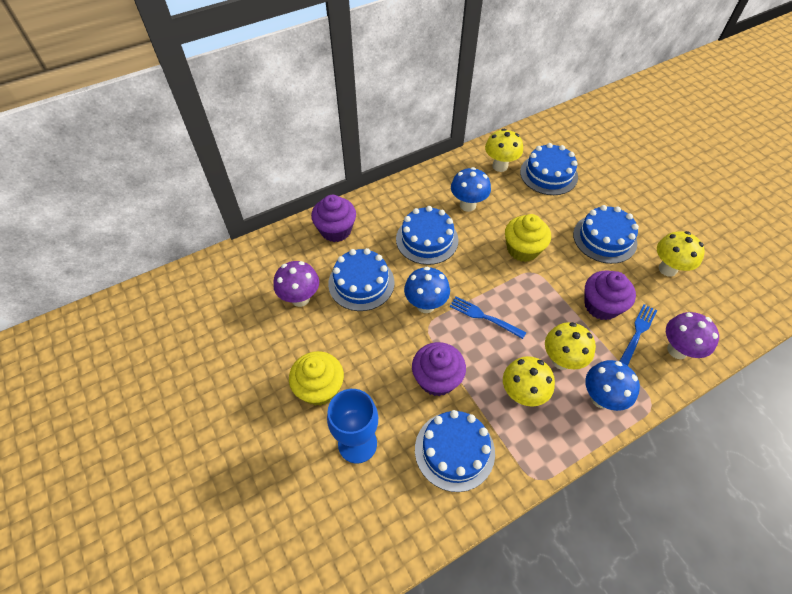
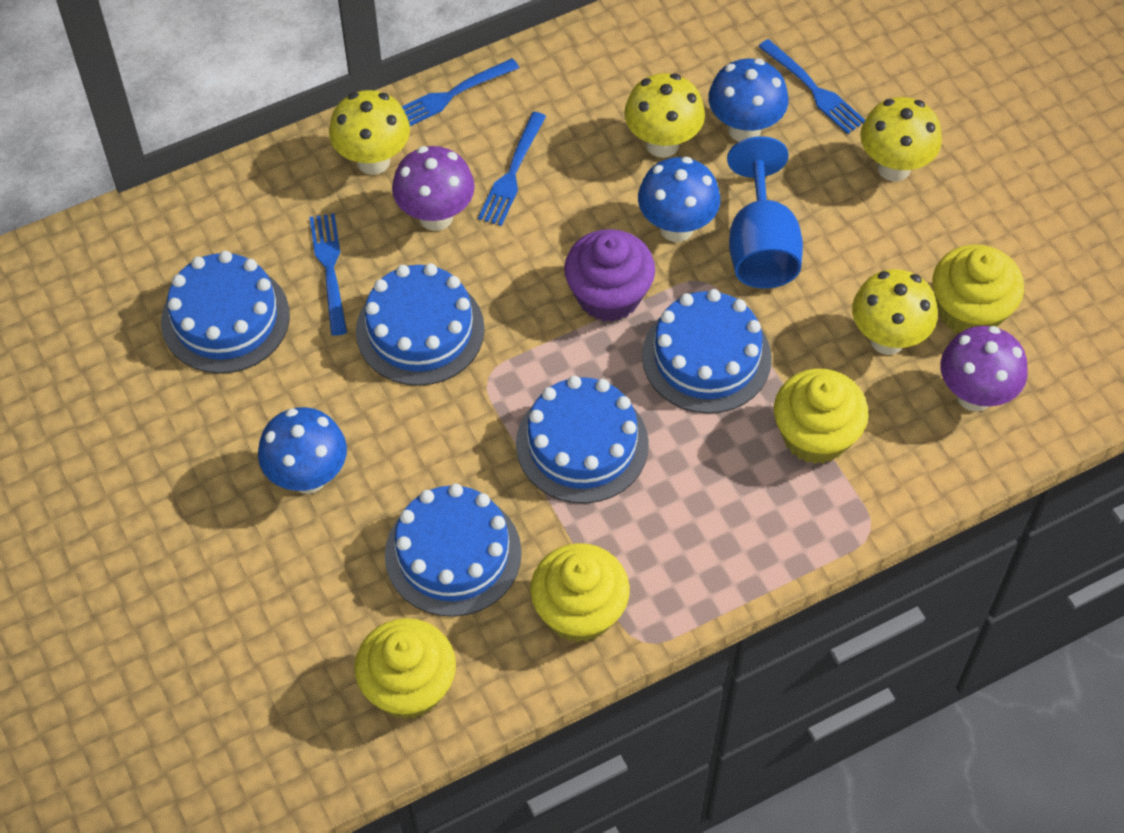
blue fork: 2 -> 4
purple cupcake: 3 -> 1
yellow cupcake: 2 -> 4

